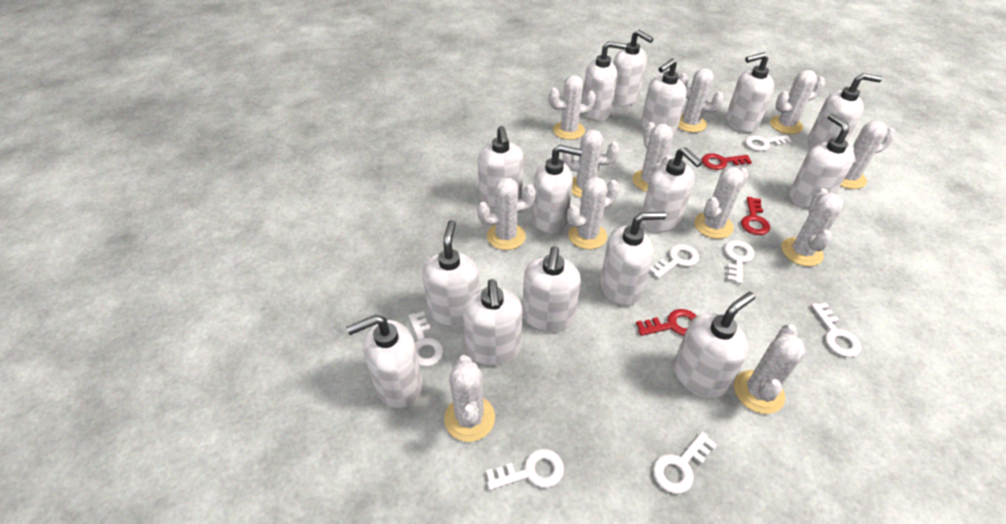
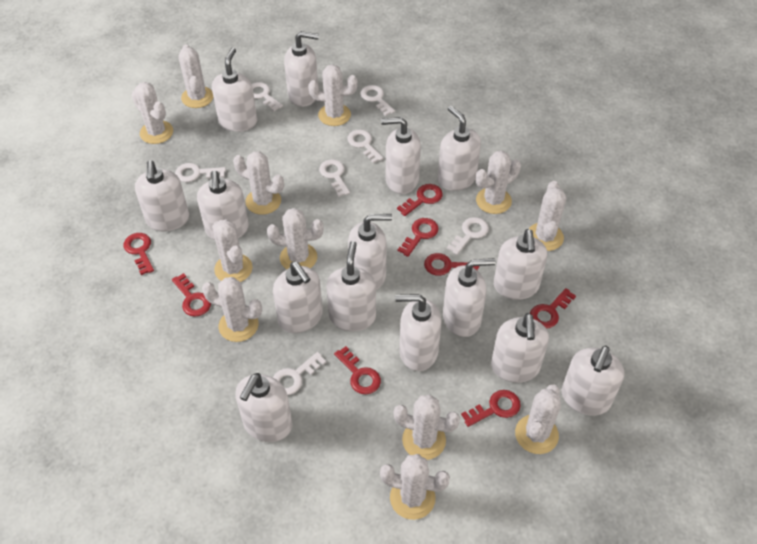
red key: 3 -> 8

